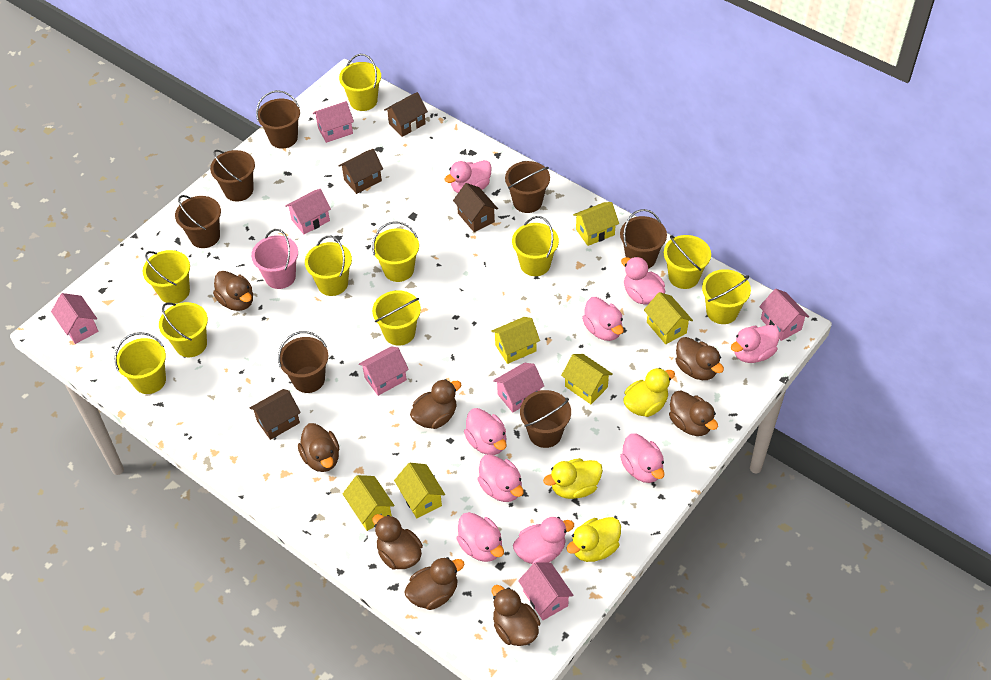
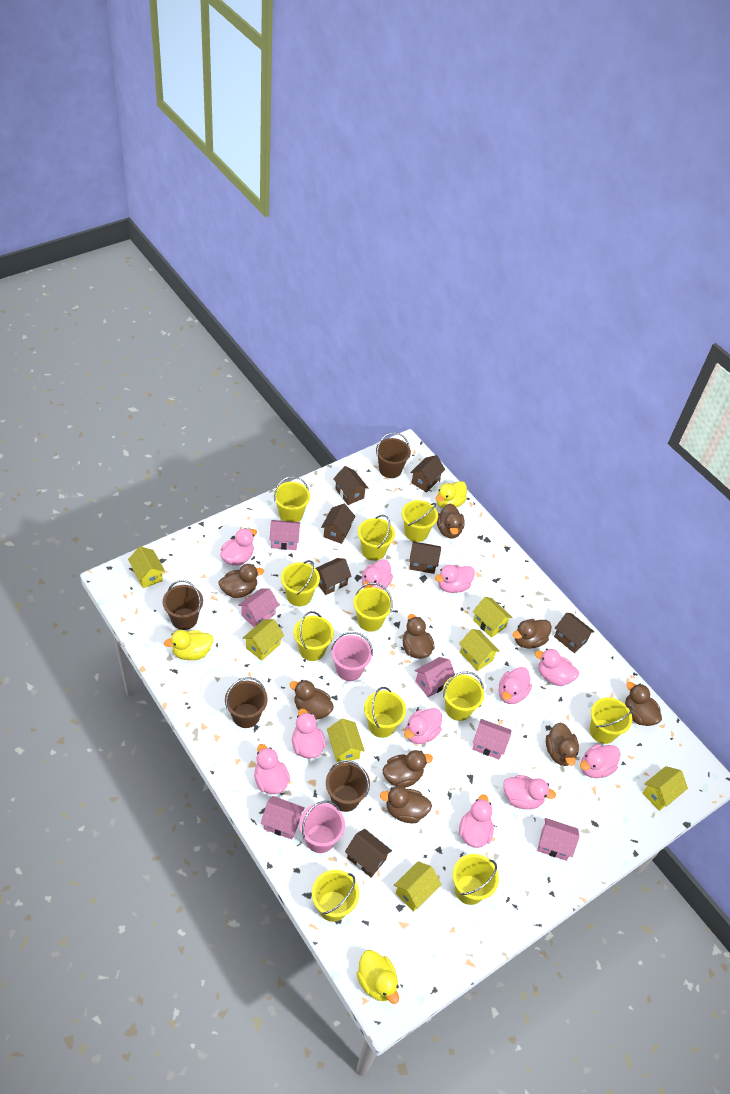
brown bucket: 7 -> 4
brown duck: 8 -> 9
brown house: 4 -> 7
pink bucket: 1 -> 2
pink duck: 9 -> 11
pink house: 7 -> 6
yellow bucket: 10 -> 11
yellow house: 6 -> 7

